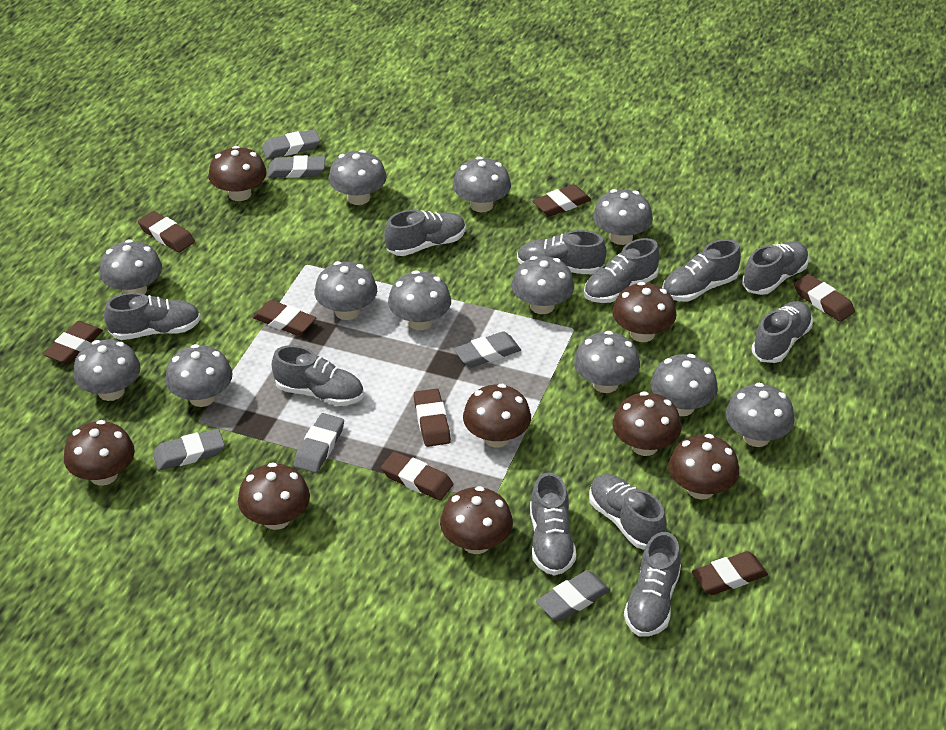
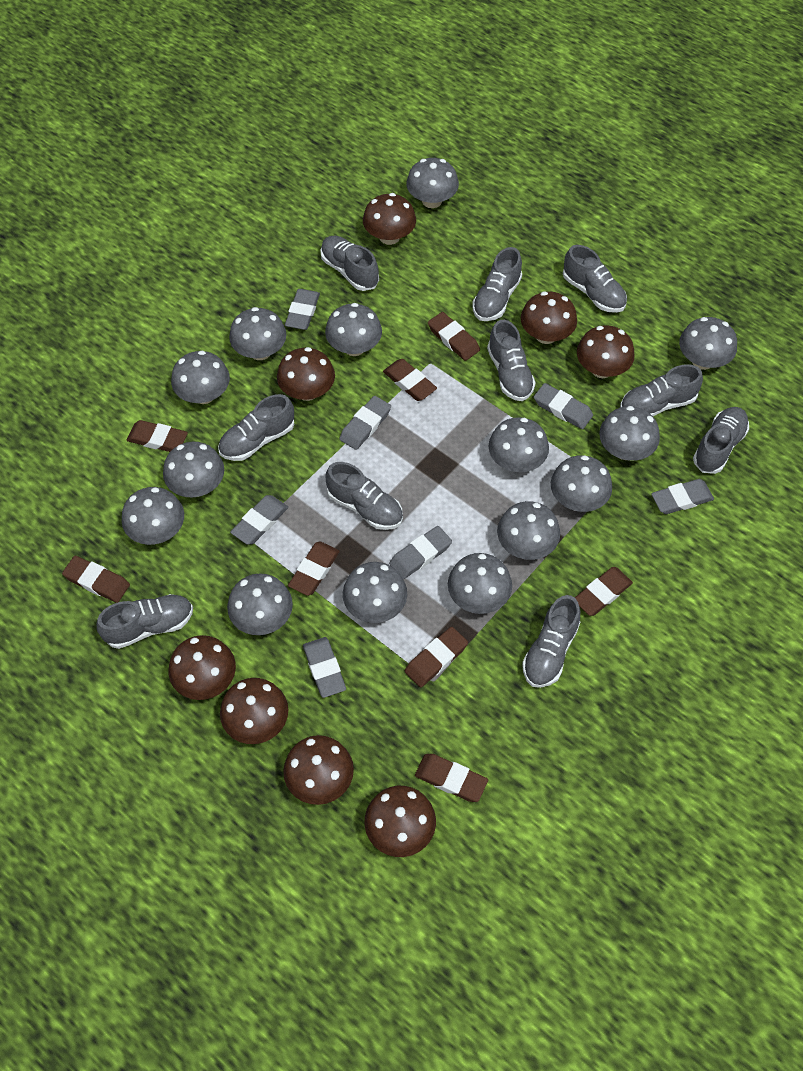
grey eraser: 6 -> 7
grey mushroom: 12 -> 14
grey shoe: 11 -> 10

